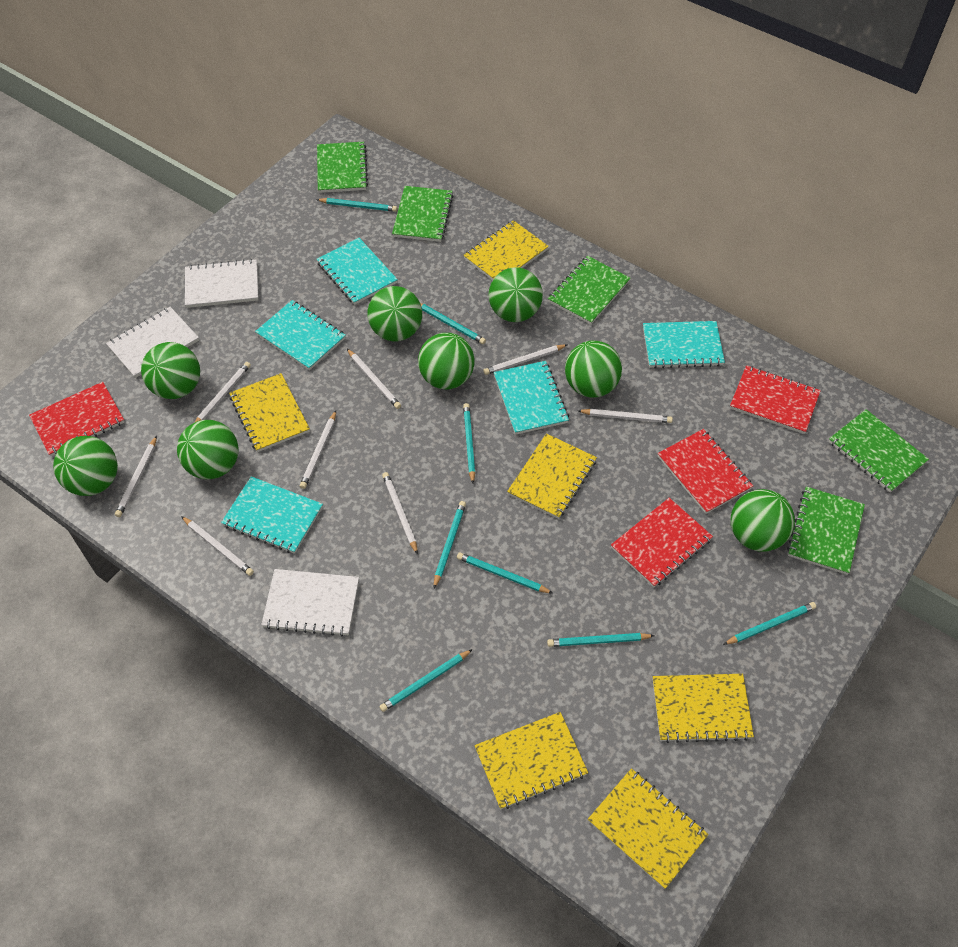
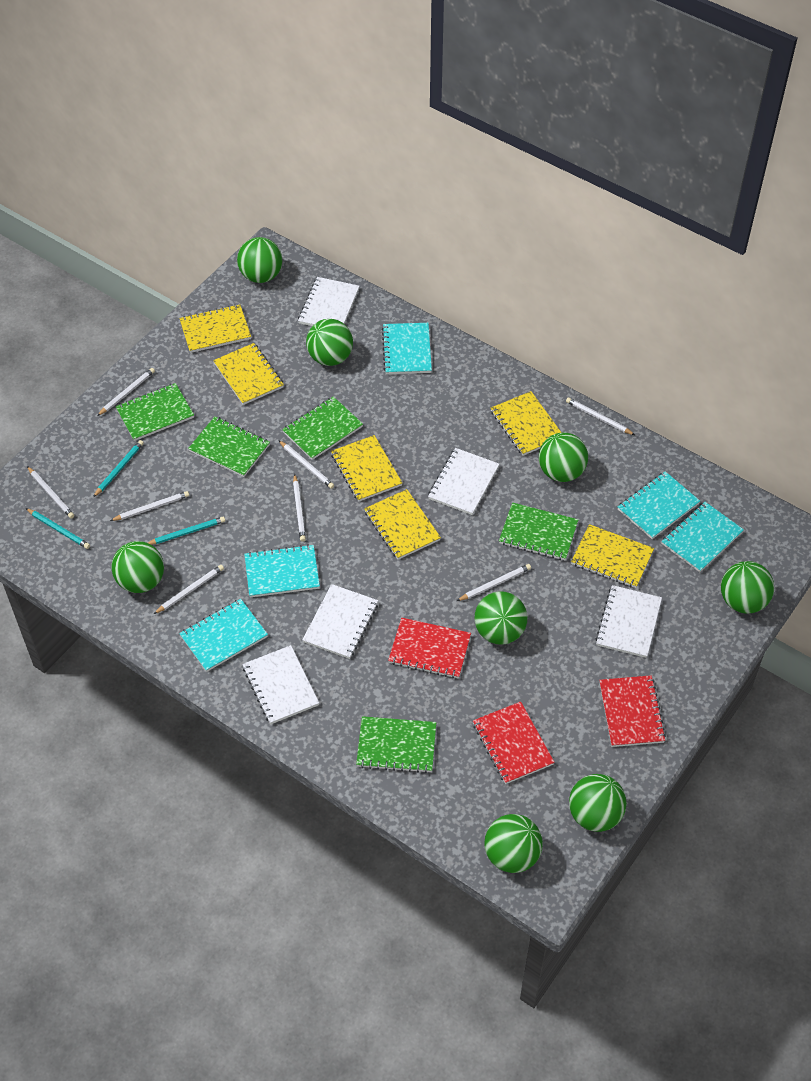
red notebook: 4 -> 3
turquoise pencil: 8 -> 3
white notebook: 3 -> 5

